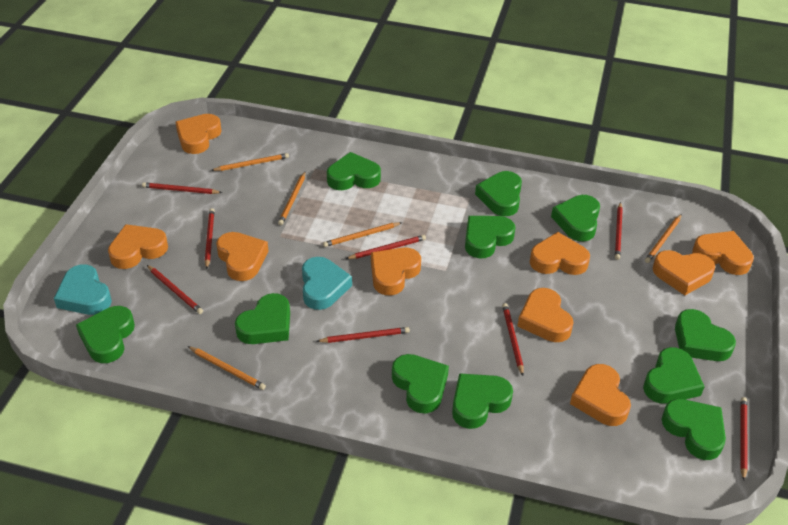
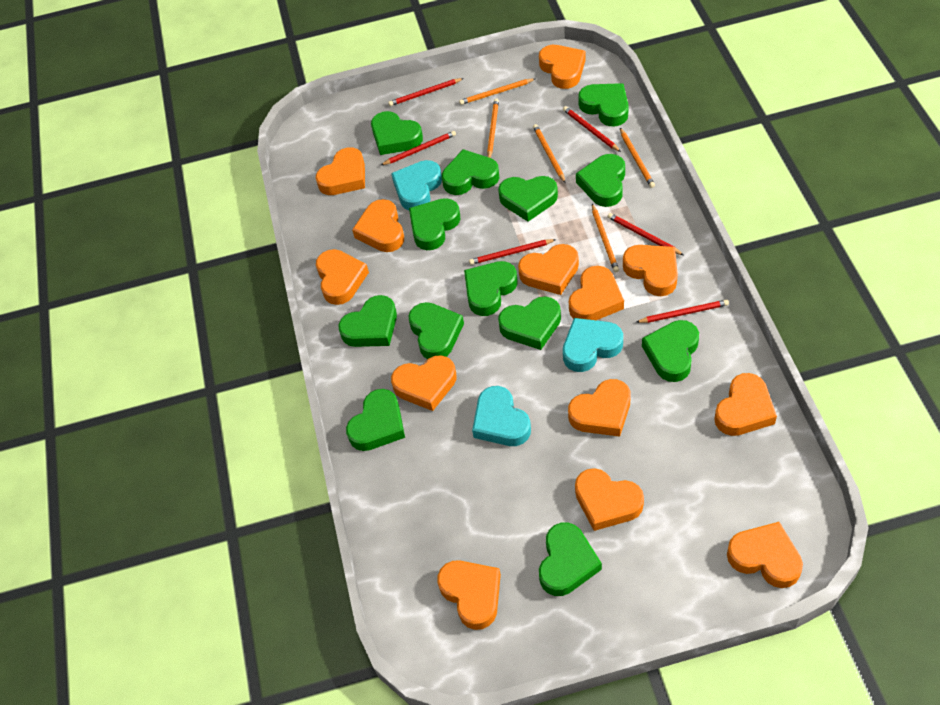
green heart: 11 -> 13
orange heart: 9 -> 13
red pencil: 8 -> 6
turquoise heart: 2 -> 3

